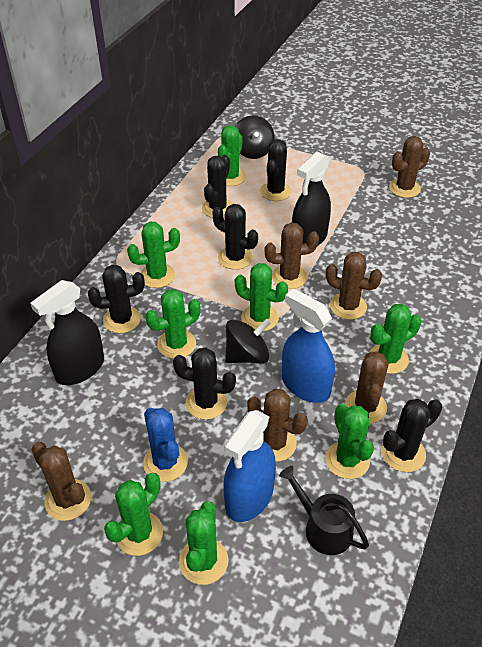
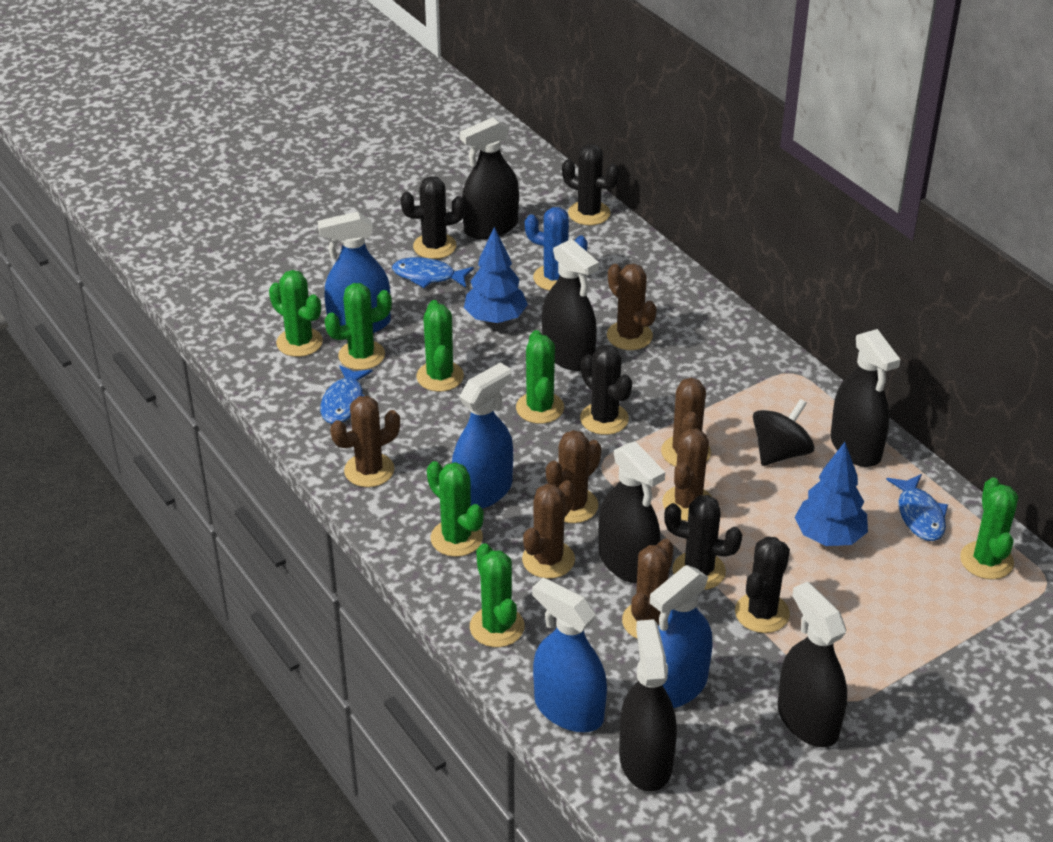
black cactus: 6 -> 5
black spinning top: 2 -> 1
black spray bottle: 2 -> 6
black watering can: 1 -> 0
blue fish: 0 -> 3
blue spray bottle: 2 -> 4
blue tree: 0 -> 2
brown cactus: 6 -> 7
green cactus: 8 -> 7

